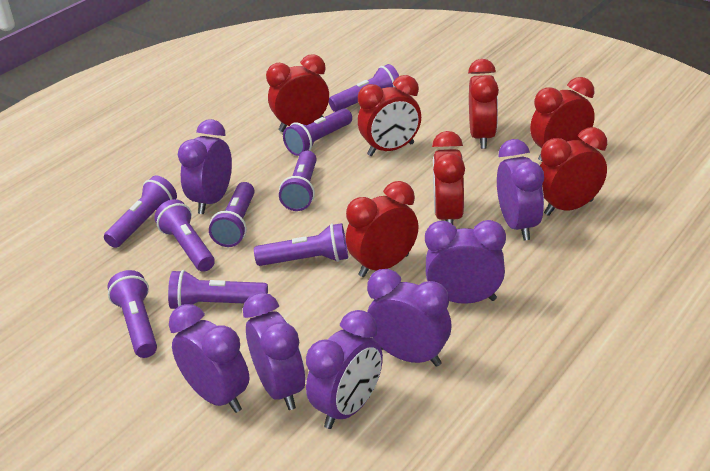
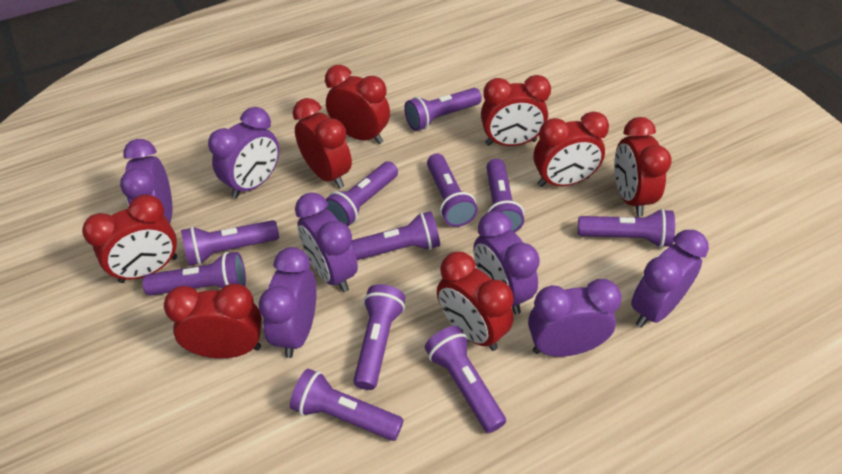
purple flashlight: 9 -> 11
red clock: 7 -> 8

